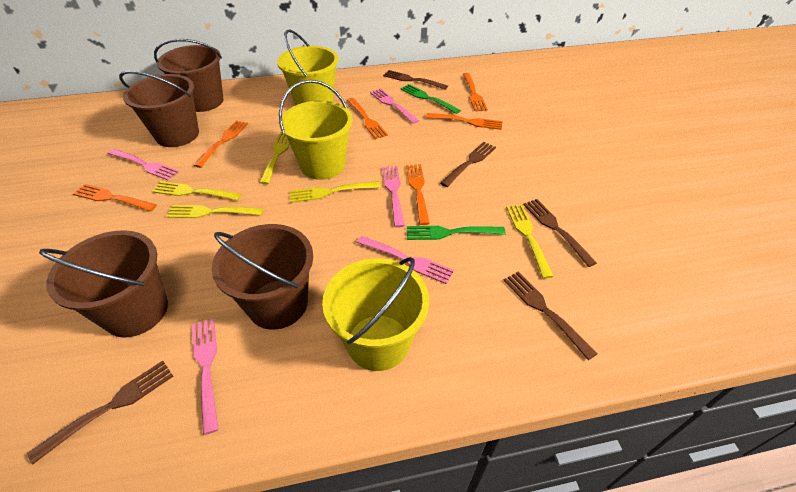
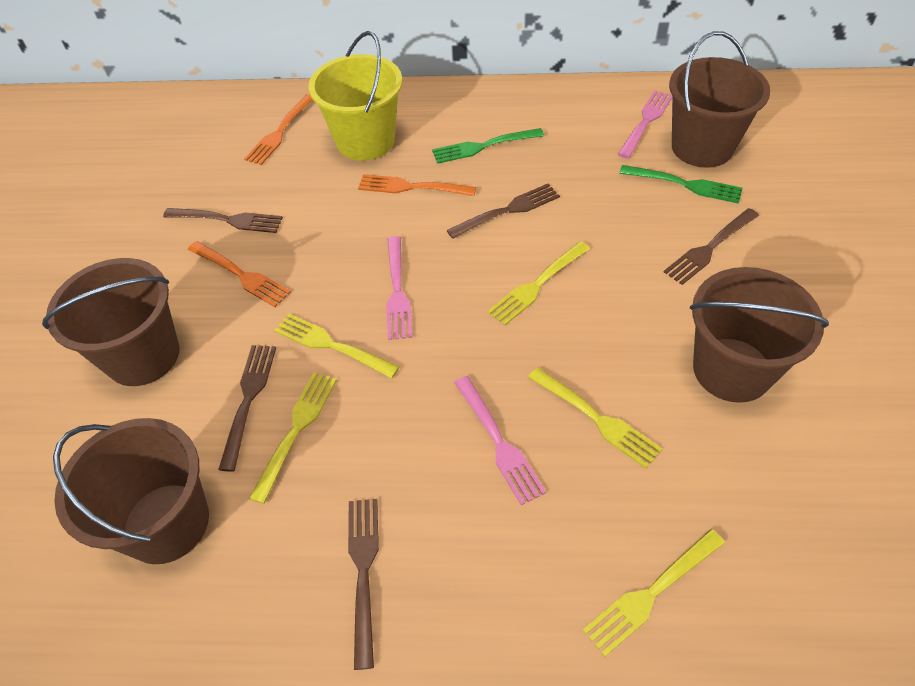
orange fork: 6 -> 3
pink fork: 5 -> 3
yellow bucket: 3 -> 1

